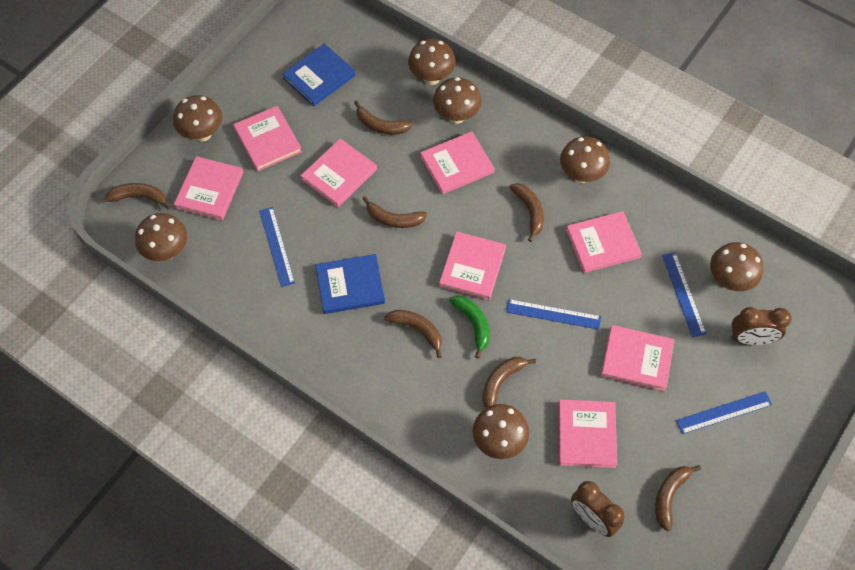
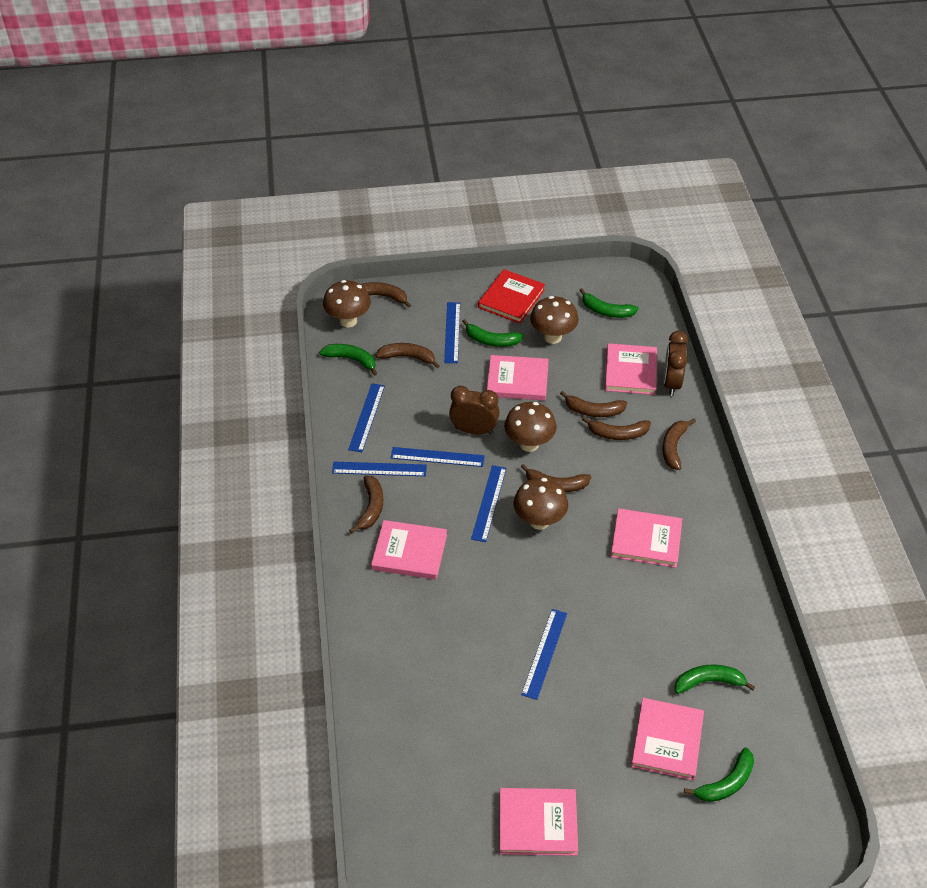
blue book: 2 -> 0
blue ruler: 4 -> 6
brown mushroom: 7 -> 4
green banana: 1 -> 5
pink book: 8 -> 6
red book: 0 -> 1

